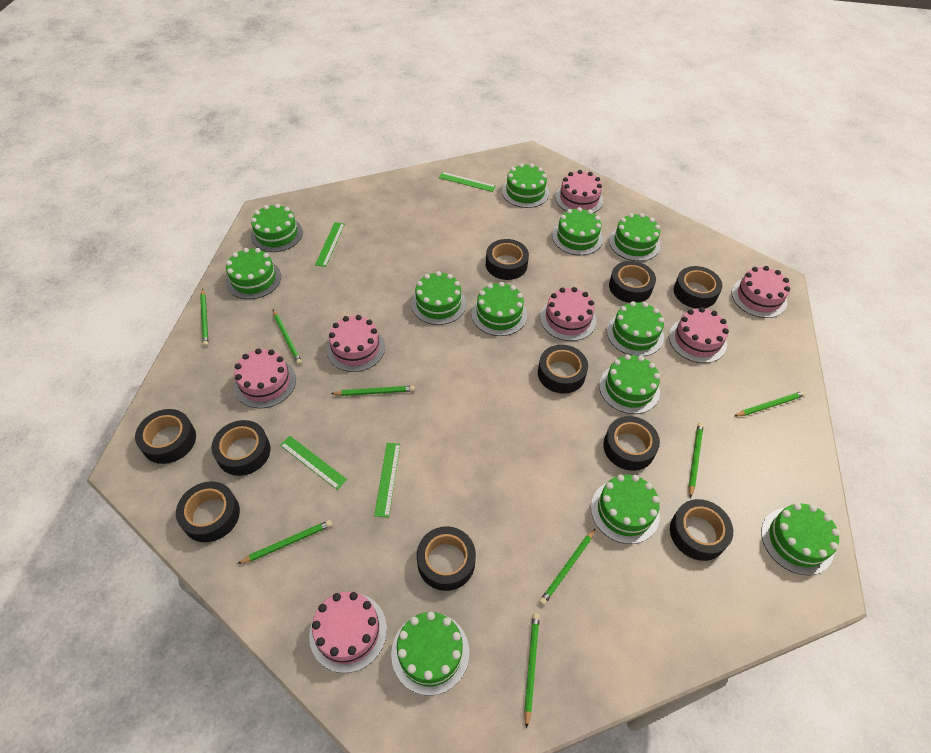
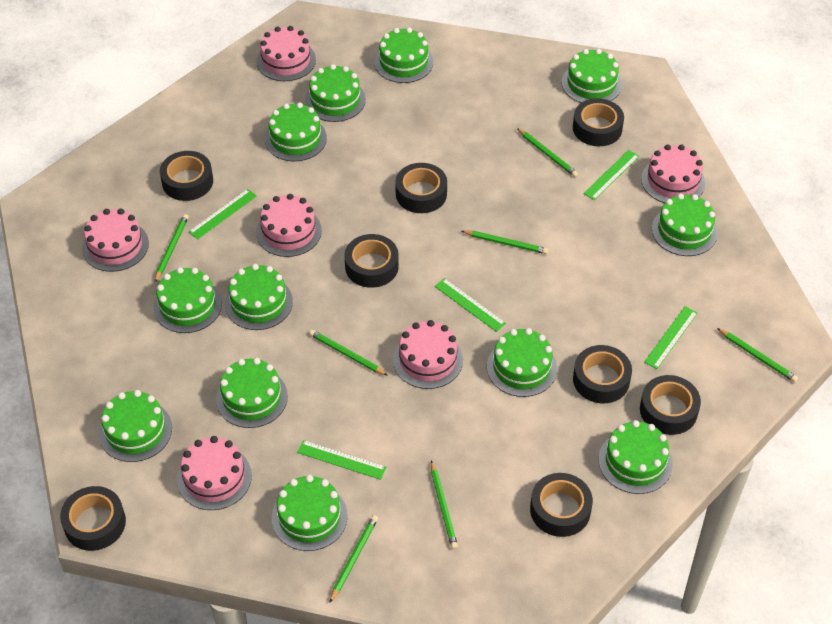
black tape: 10 -> 8
green pencil: 8 -> 7
green ruler: 4 -> 5
pink cake: 7 -> 6

